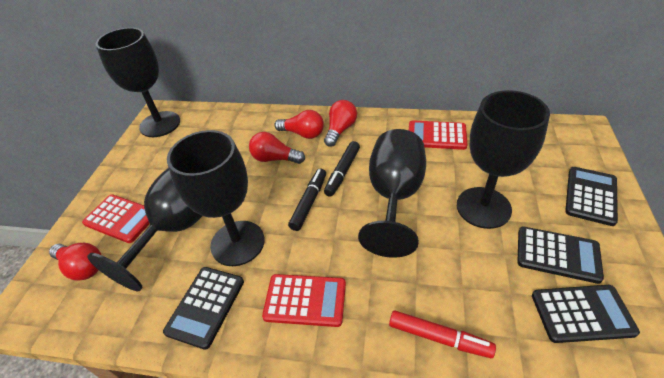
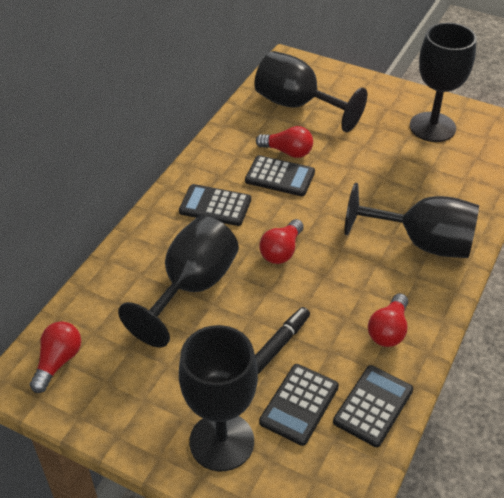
black marker: 2 -> 1
red calculator: 3 -> 0
red marker: 1 -> 0

